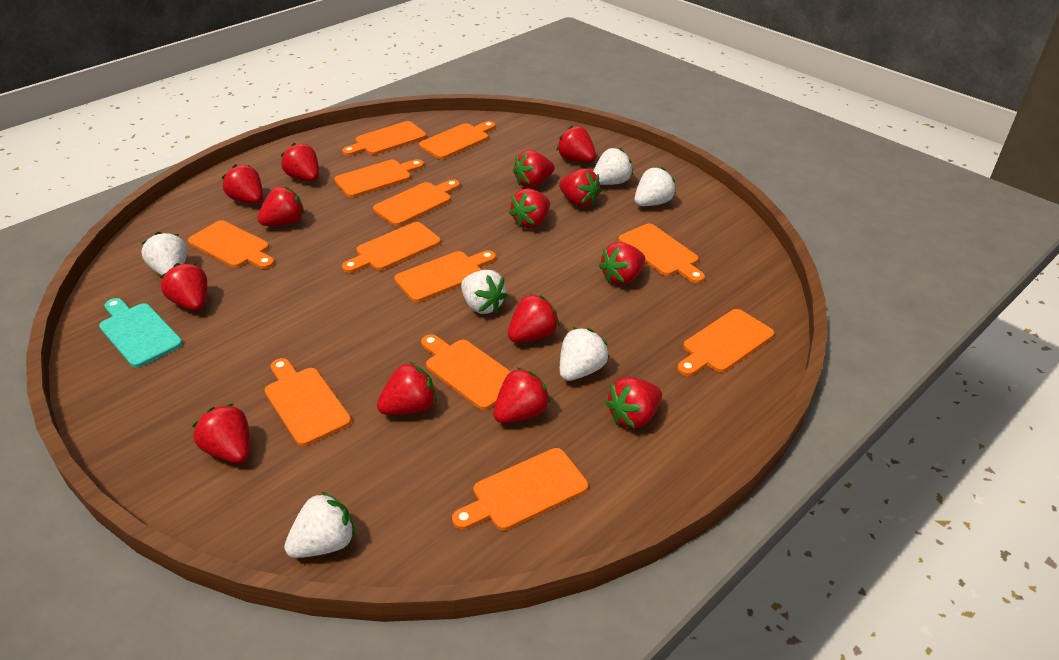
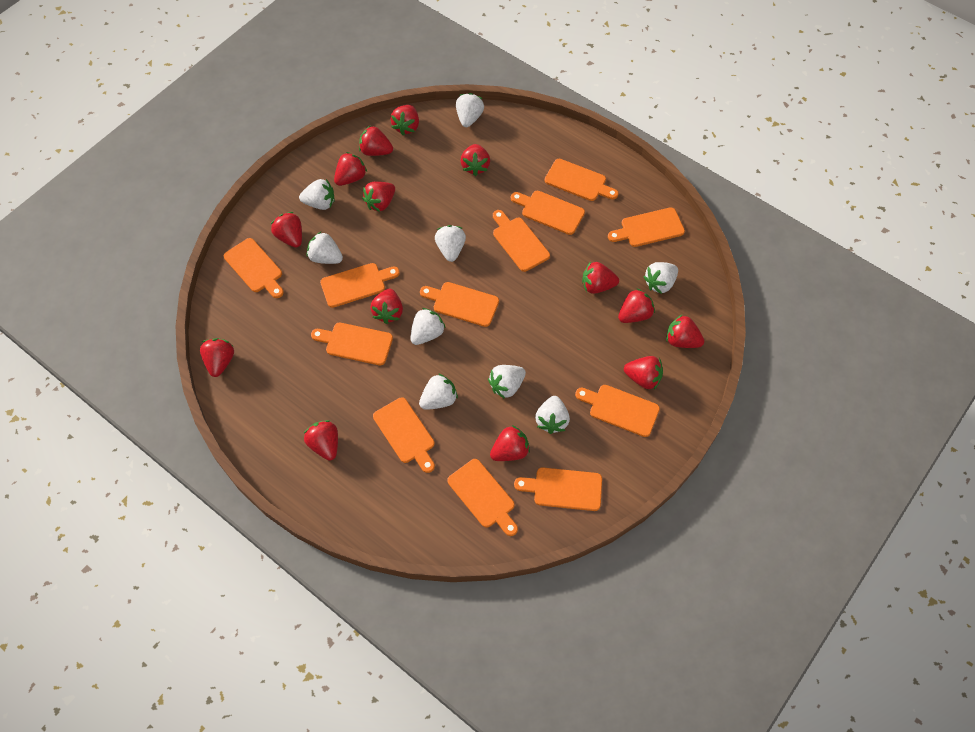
turquoise cutting board: 1 -> 0
white strawberry: 6 -> 9

